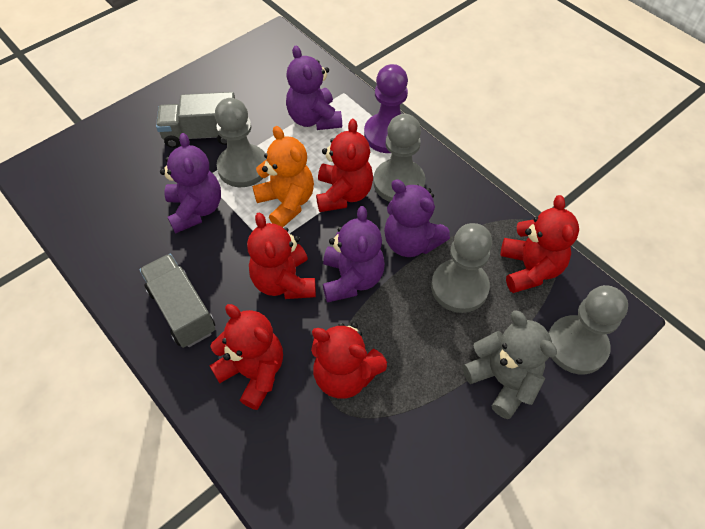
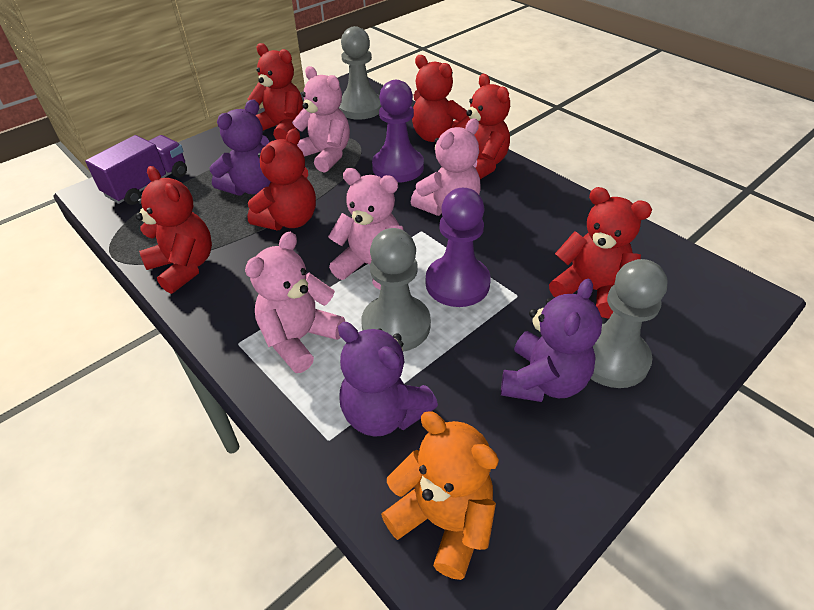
grey pawn: 4 -> 3
grey teddy bear: 1 -> 0
grey truck: 2 -> 0
pink teddy bear: 0 -> 4
purple pawn: 1 -> 2
purple teddy bear: 4 -> 3
purple truck: 0 -> 1
red teddy bear: 5 -> 6

